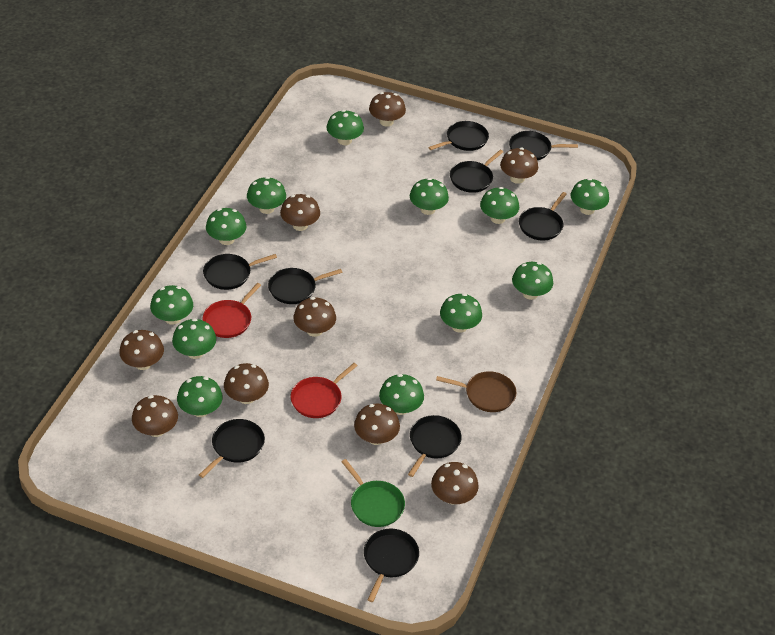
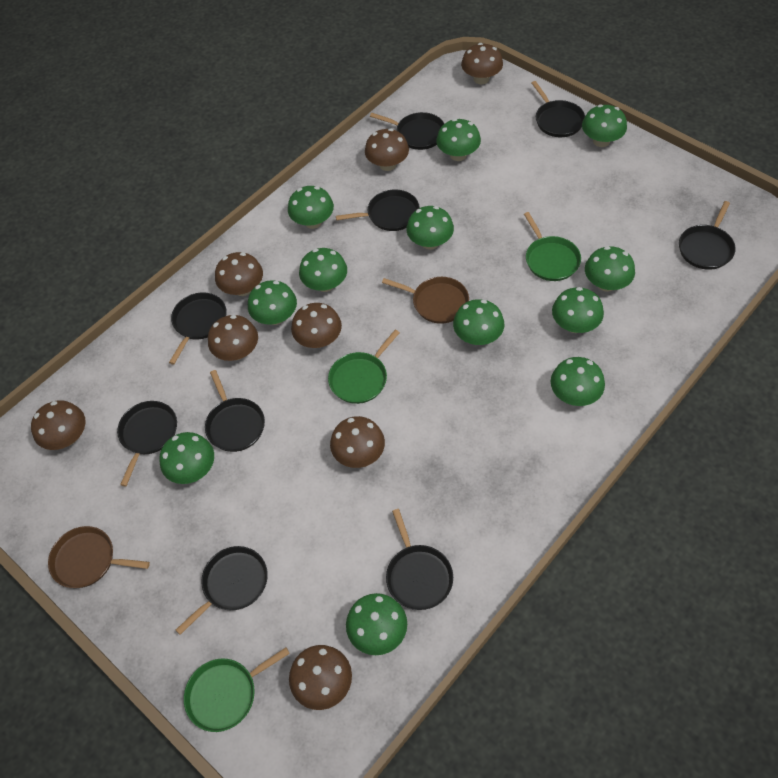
brown mushroom: 9 -> 8
brown pan: 1 -> 2
green pan: 1 -> 3
red pan: 2 -> 0

